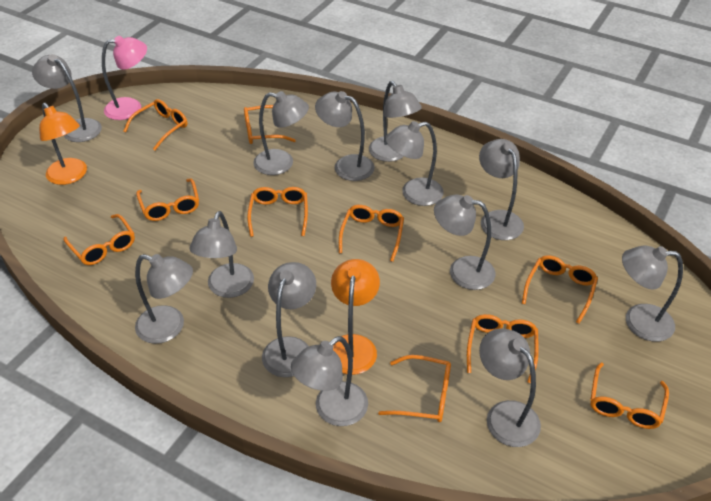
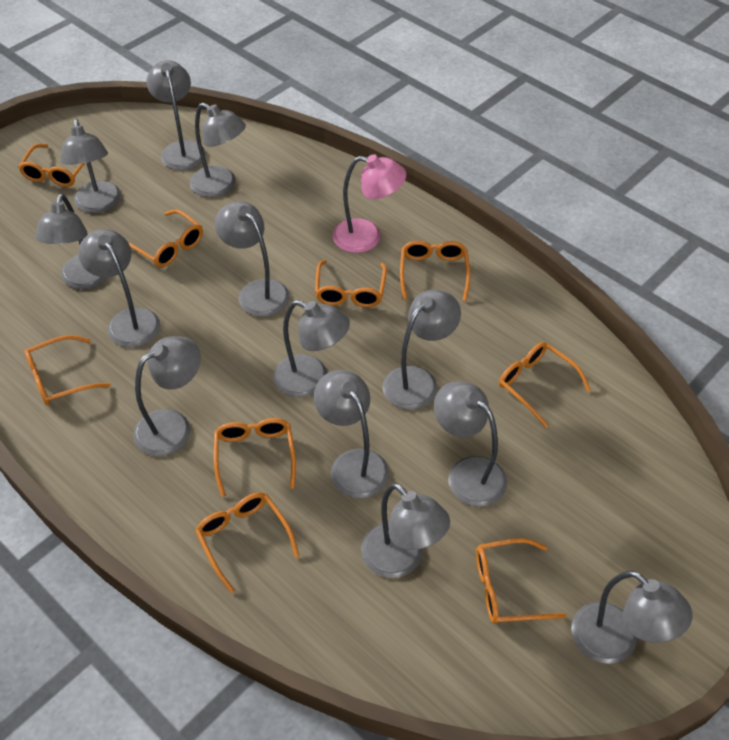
orange glasses: 10 -> 9
orange lamp: 2 -> 0

